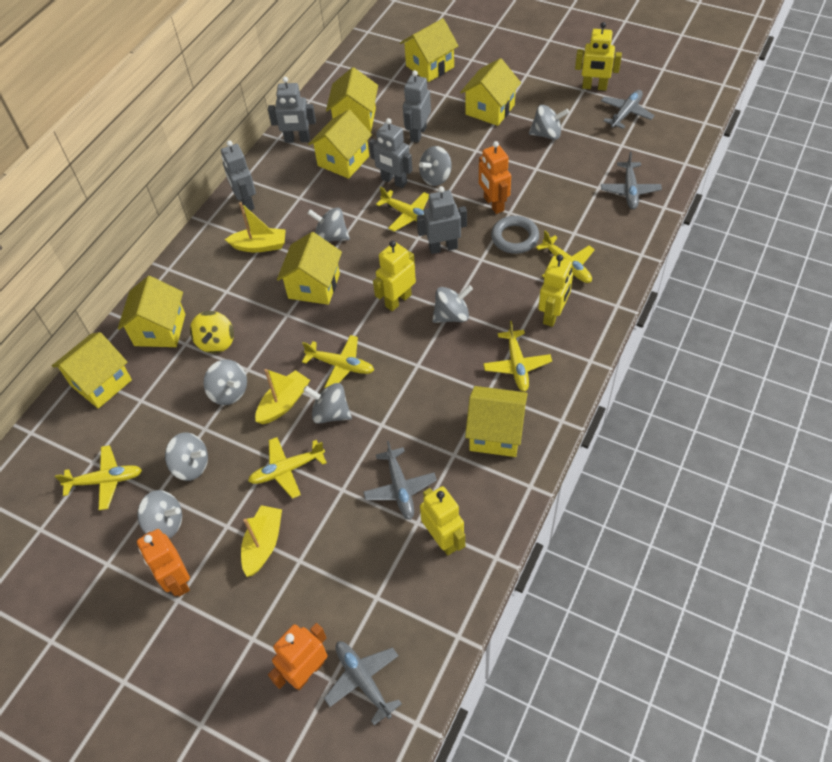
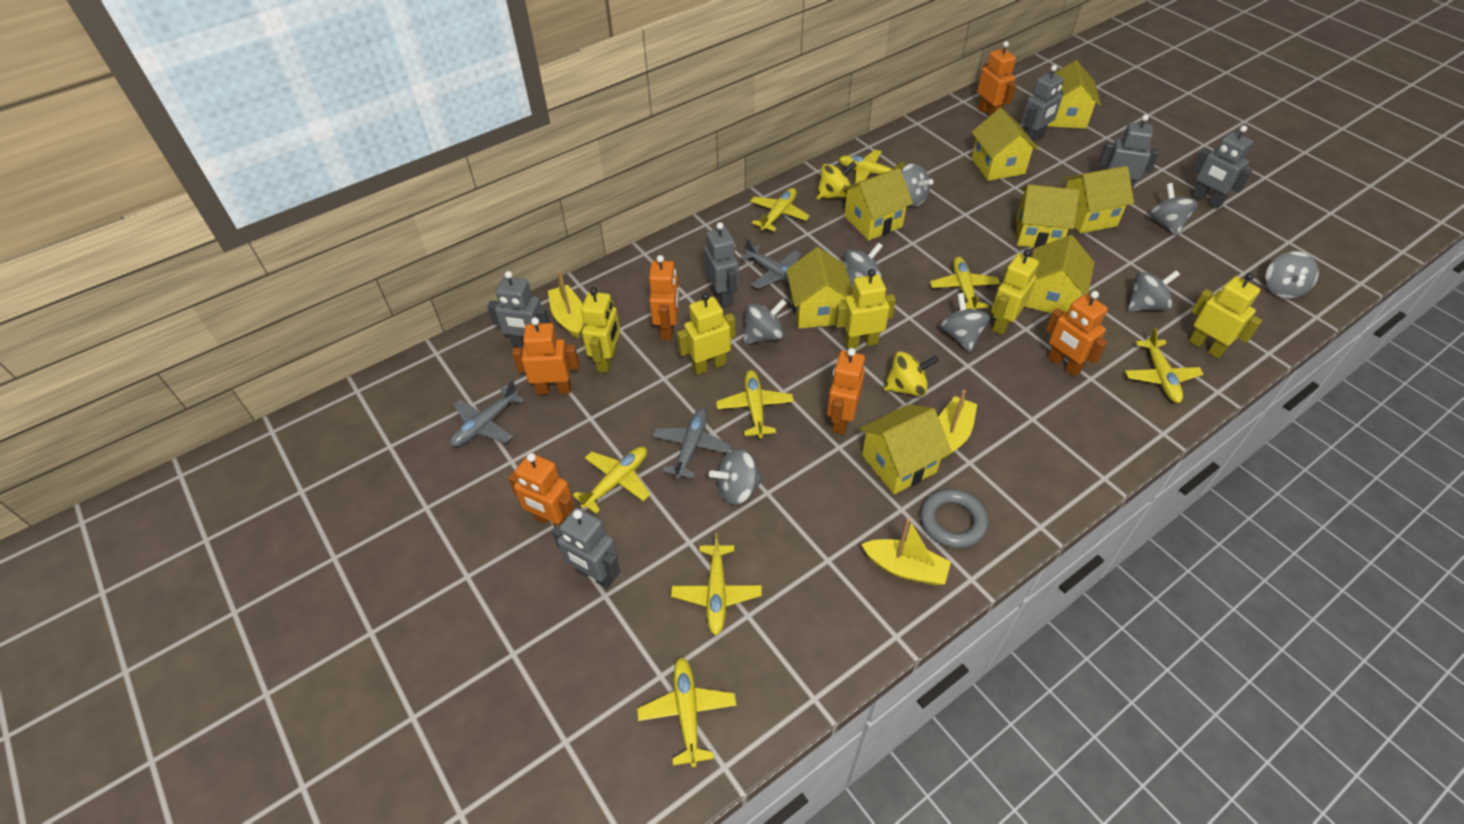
grey plane: 4 -> 3
grey robot: 5 -> 6
orange robot: 3 -> 6
yellow plane: 6 -> 8
yellow robot: 4 -> 5
yellow spinning top: 1 -> 2

